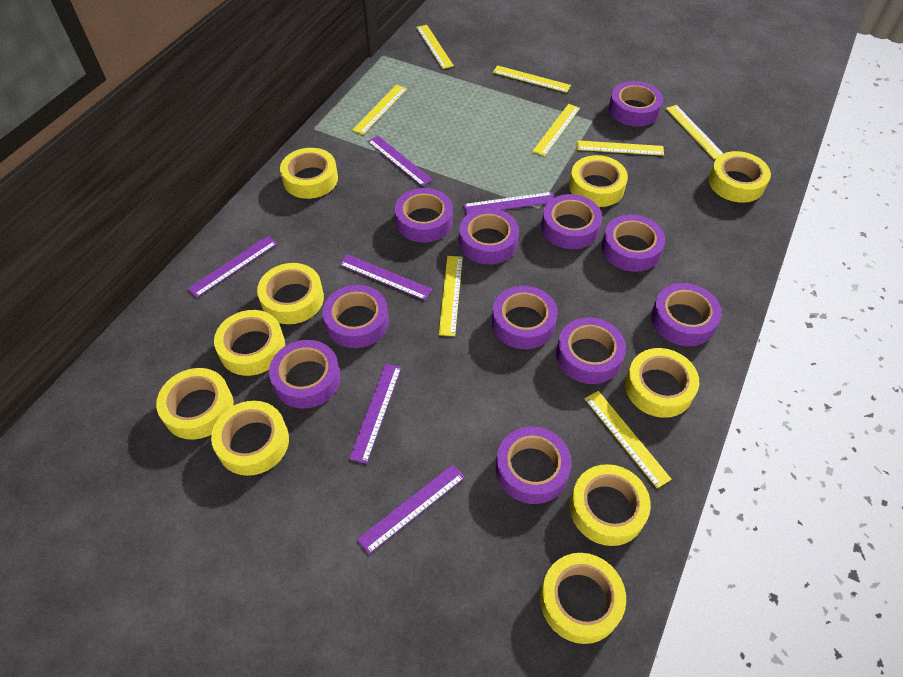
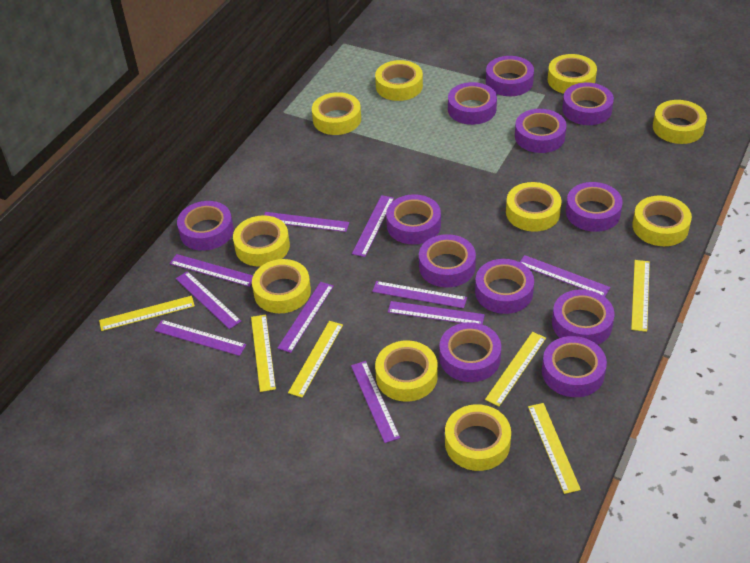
purple ruler: 6 -> 10
purple tape: 11 -> 12
yellow ruler: 8 -> 6

